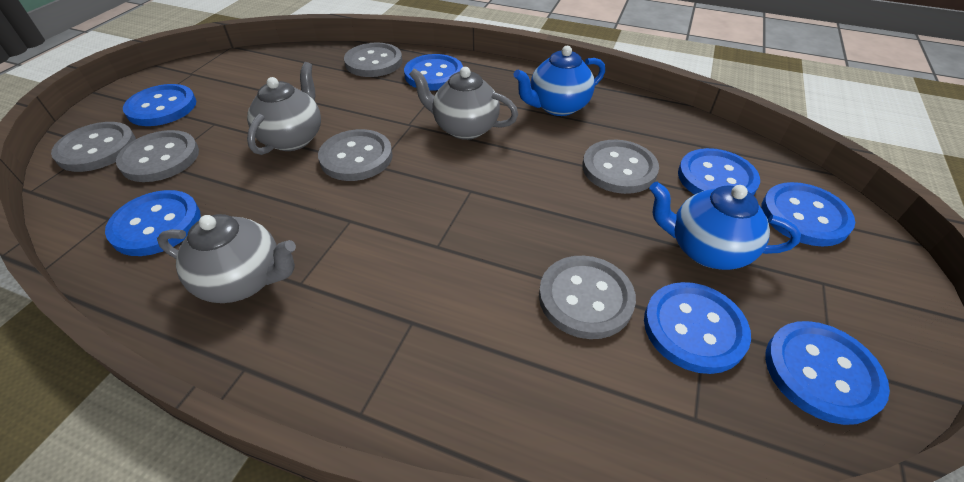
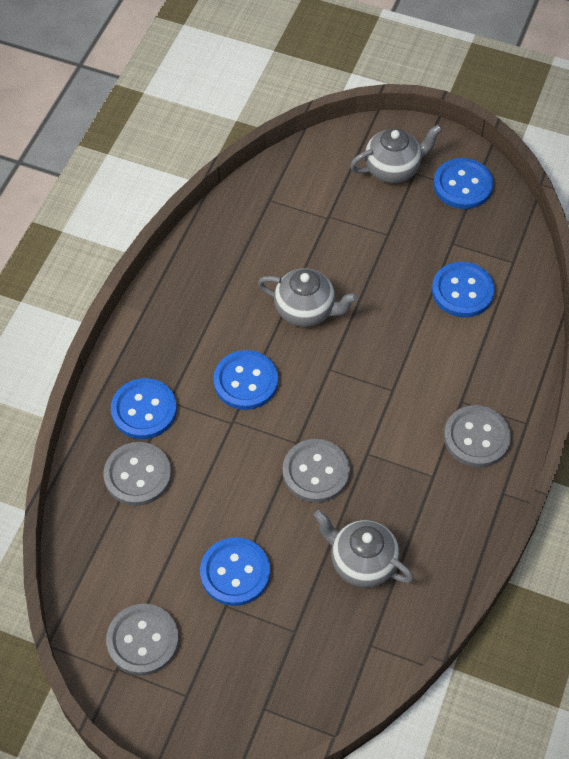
blue button: 7 -> 5
blue teapot: 2 -> 0
grey button: 6 -> 4

